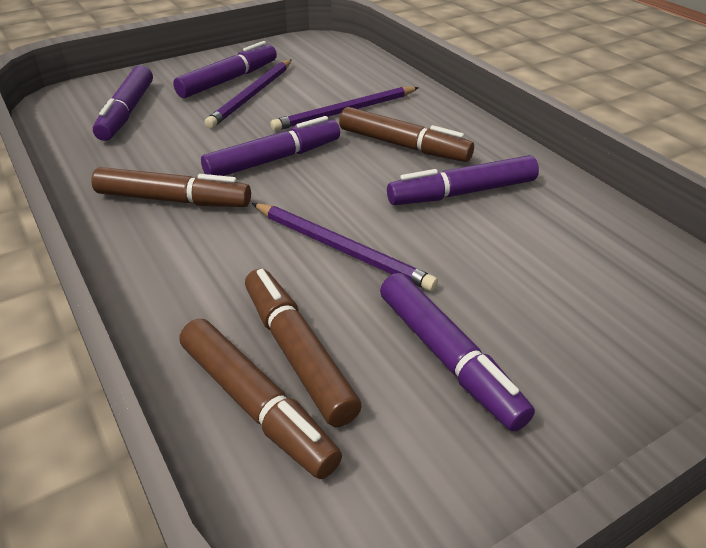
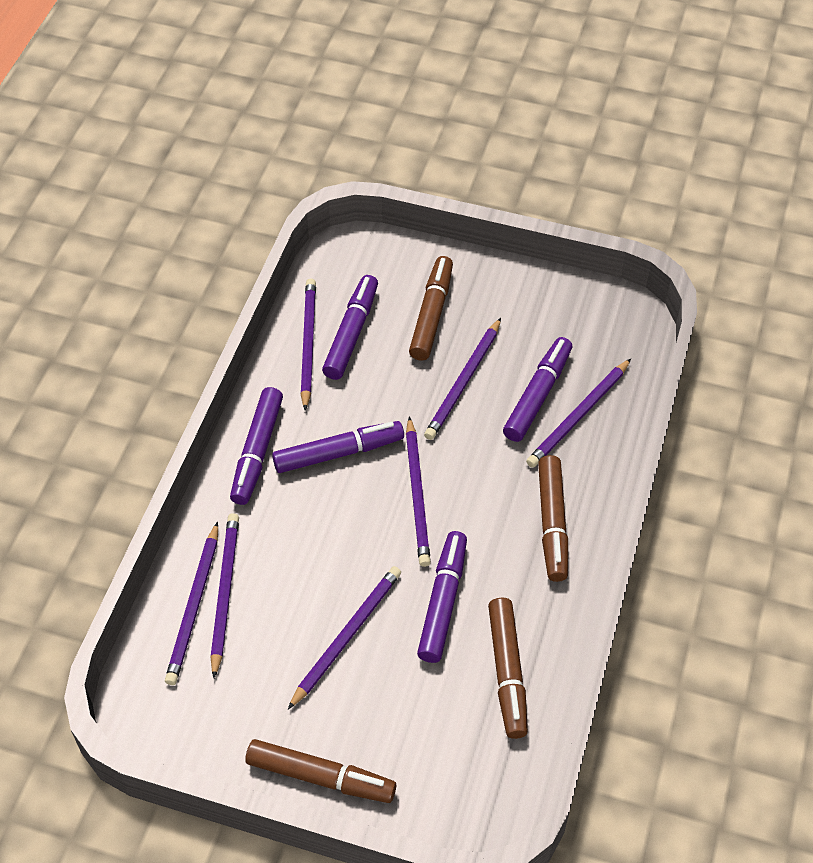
purple pencil: 3 -> 7

